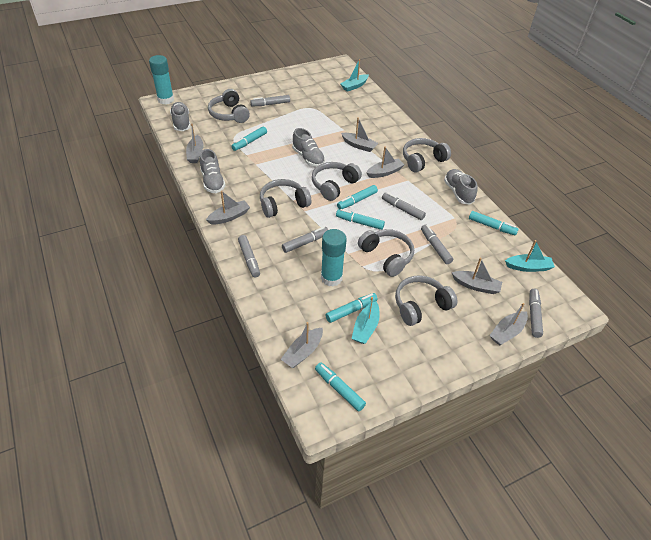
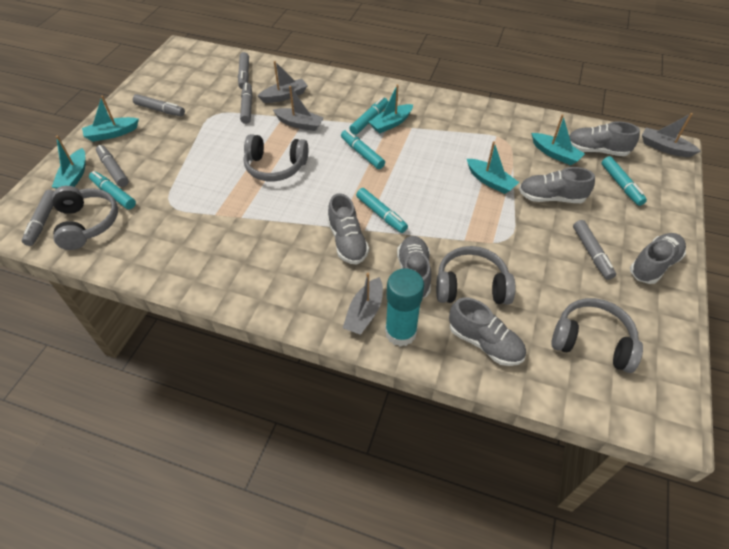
grey boat: 7 -> 4
grey headphones: 6 -> 4
grey shoe: 4 -> 6
turquoise boat: 3 -> 5
turquoise glue stick: 2 -> 1
turquoise marker: 6 -> 5

